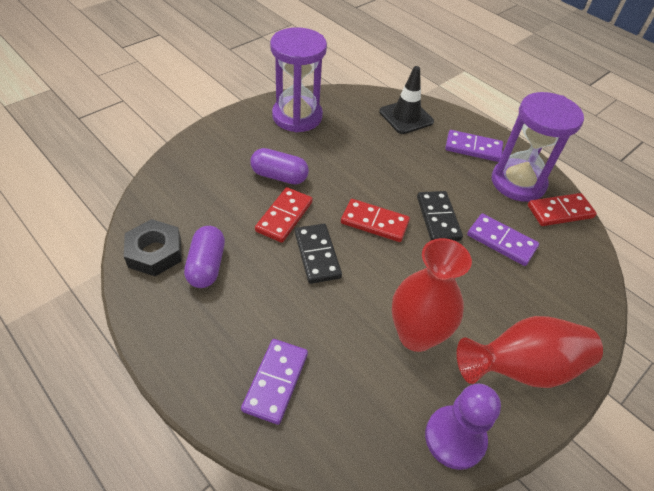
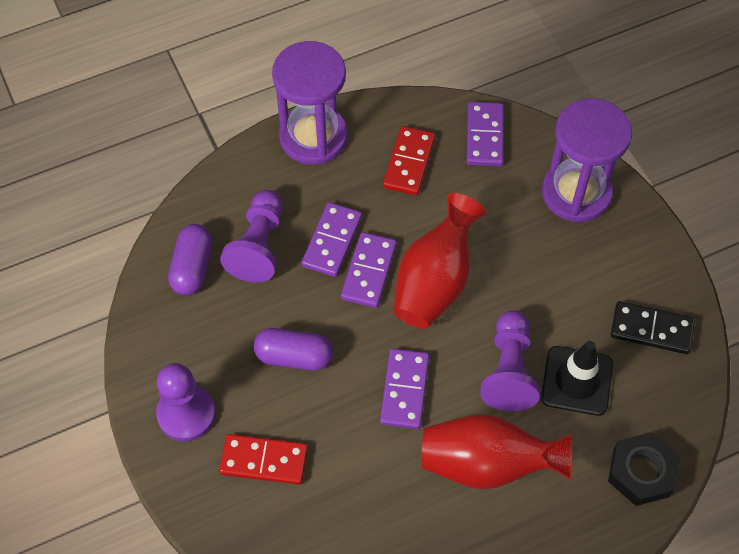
black domino: 2 -> 1
purple domino: 3 -> 4
purple pawn: 1 -> 3
red domino: 3 -> 2

